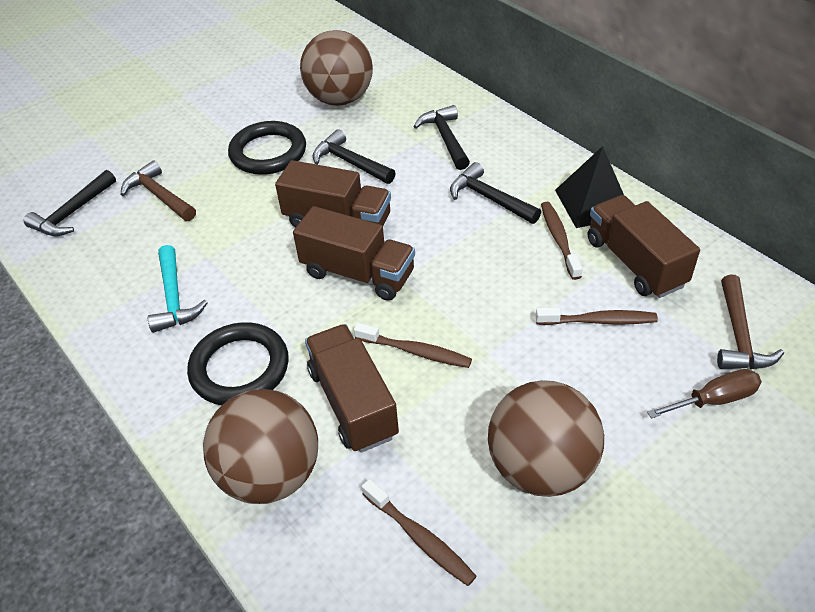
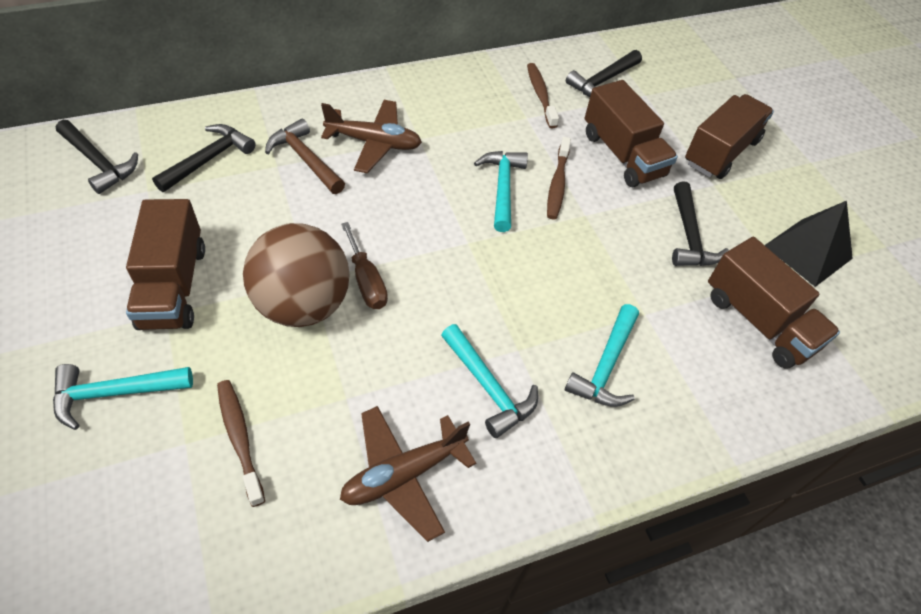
black ring: 2 -> 0
brown ball: 3 -> 1
brown hammer: 2 -> 1
brown plane: 0 -> 2
brown toothbrush: 4 -> 3
turquoise hammer: 1 -> 4

